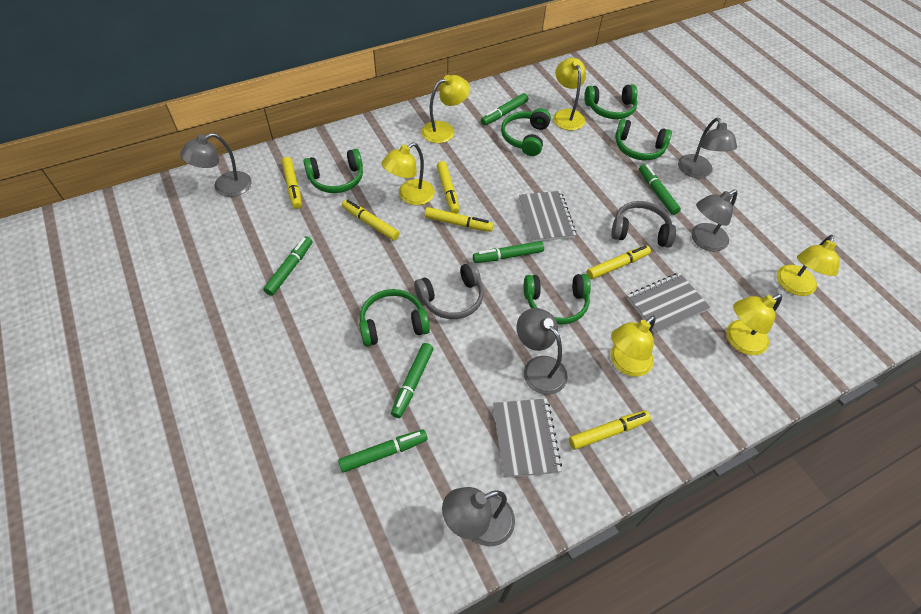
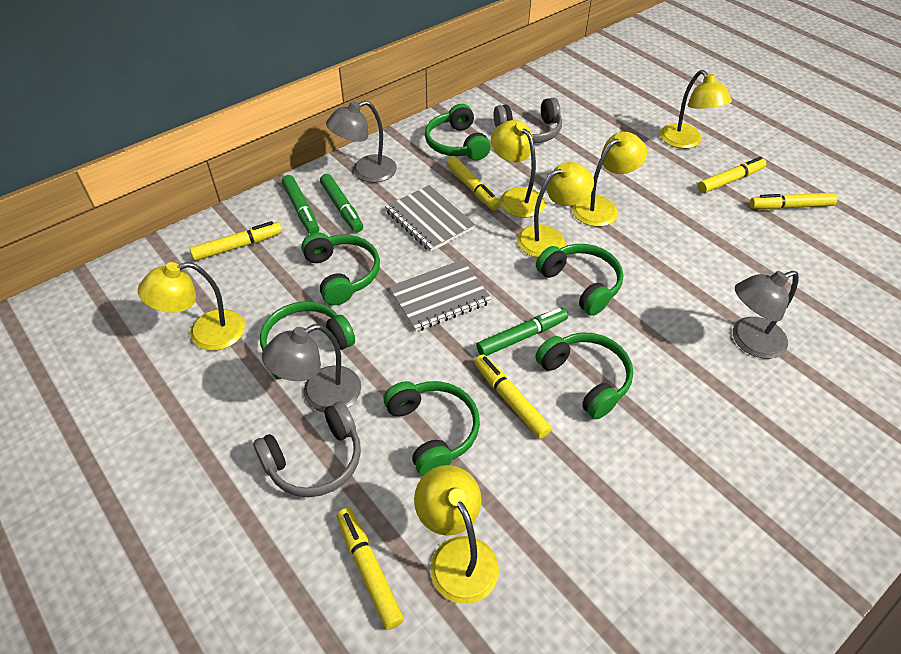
green marker: 6 -> 3
grey lamp: 5 -> 3
grey notebook: 3 -> 2

